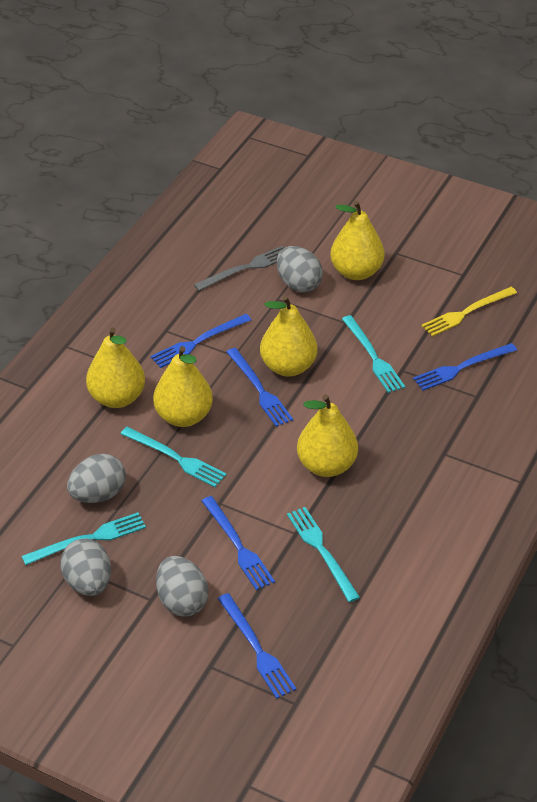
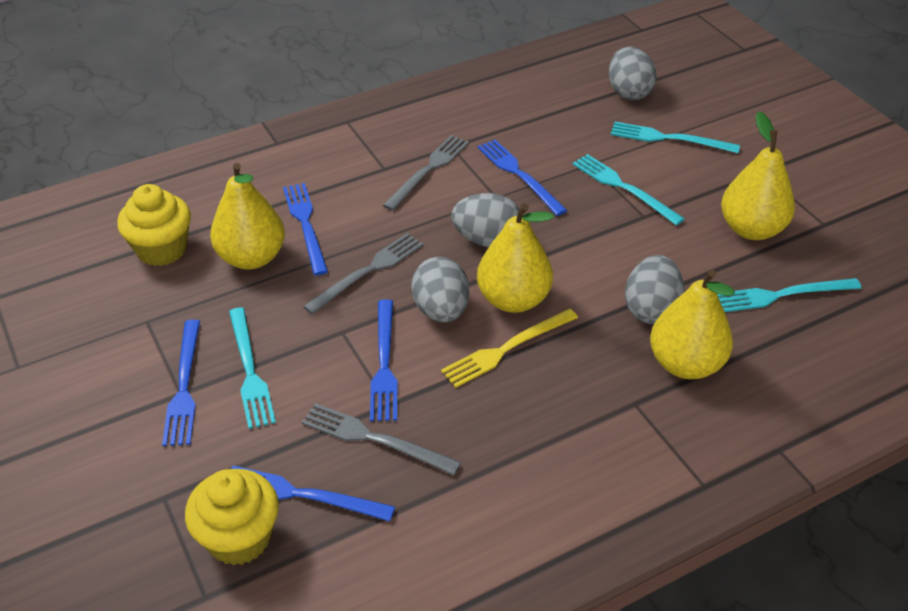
grey fork: 1 -> 3
yellow cupcake: 0 -> 2
yellow pear: 5 -> 4

